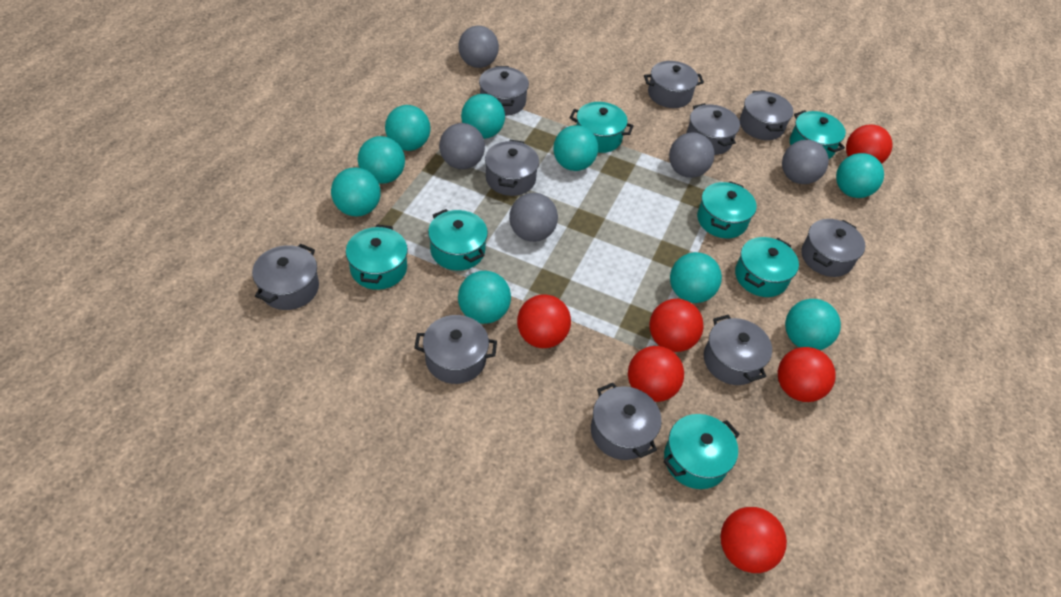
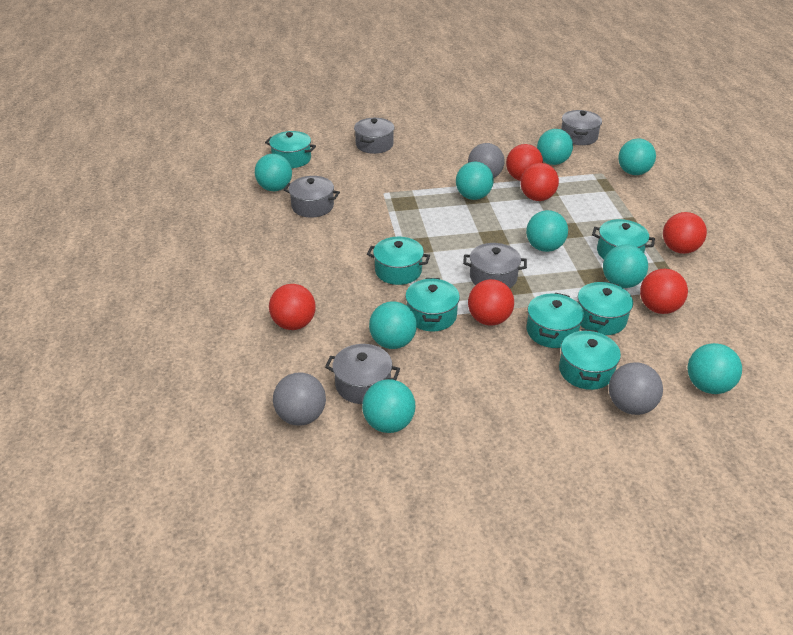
grey ball: 5 -> 3
grey pot: 10 -> 5

